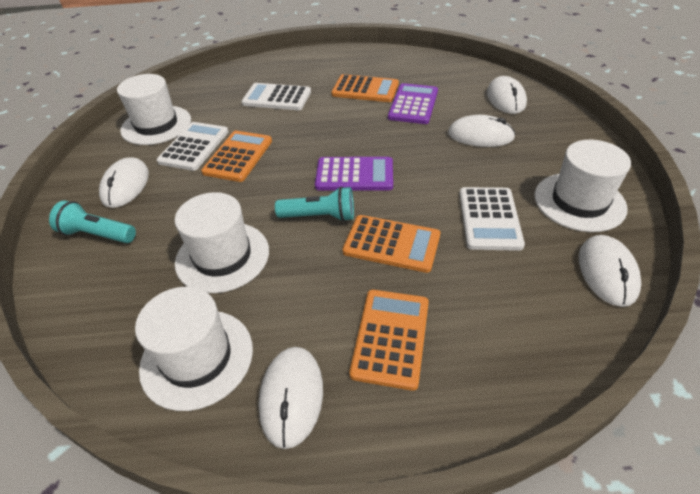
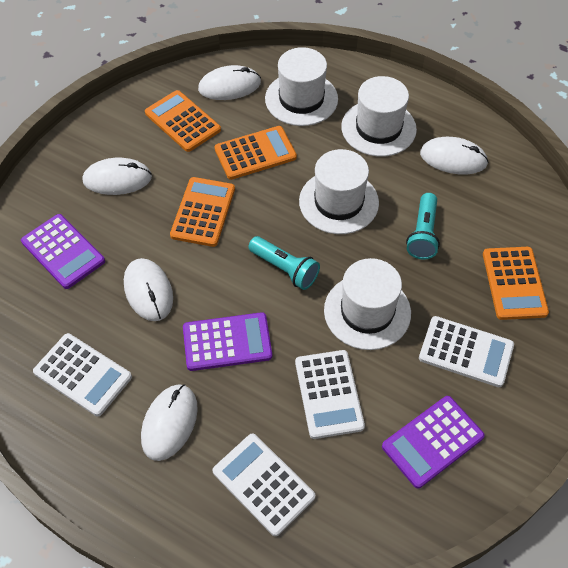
purple calculator: 2 -> 3
white calculator: 3 -> 4

